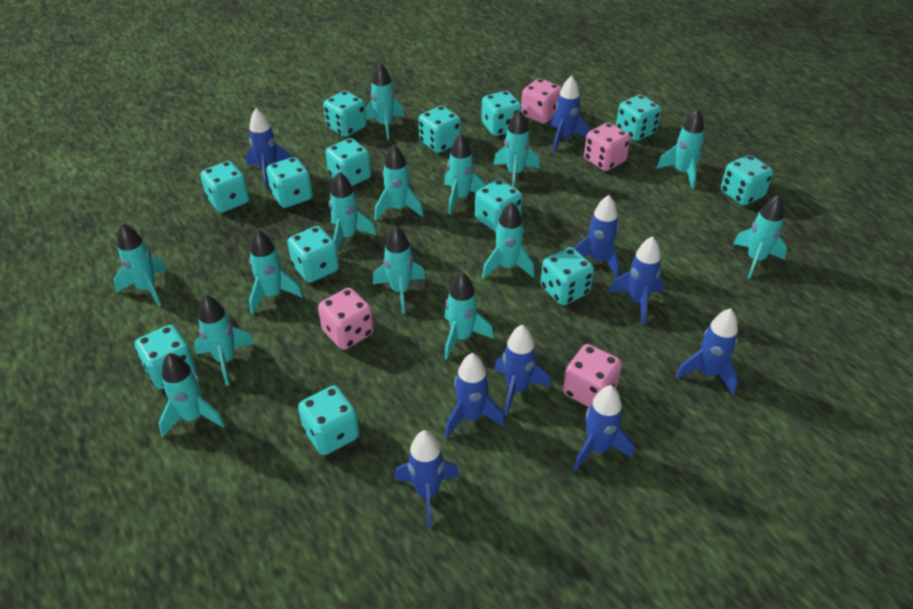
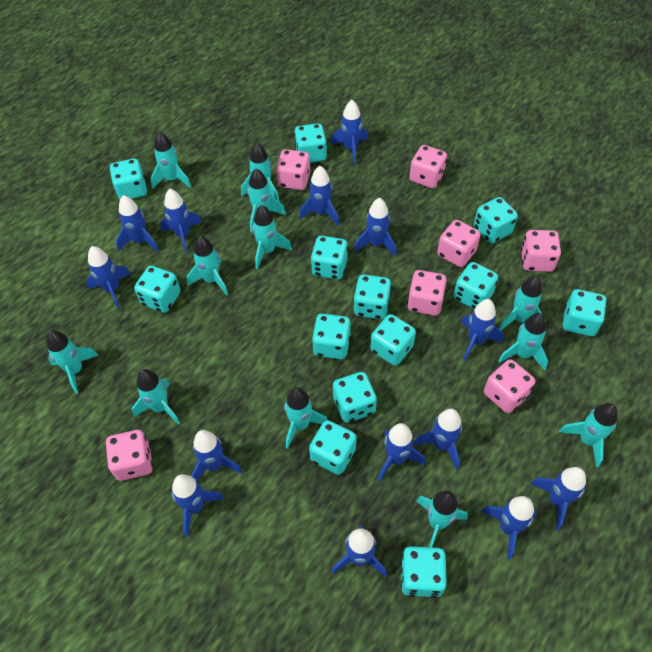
blue rocket: 9 -> 14
pink dice: 4 -> 7
turquoise rocket: 14 -> 12

